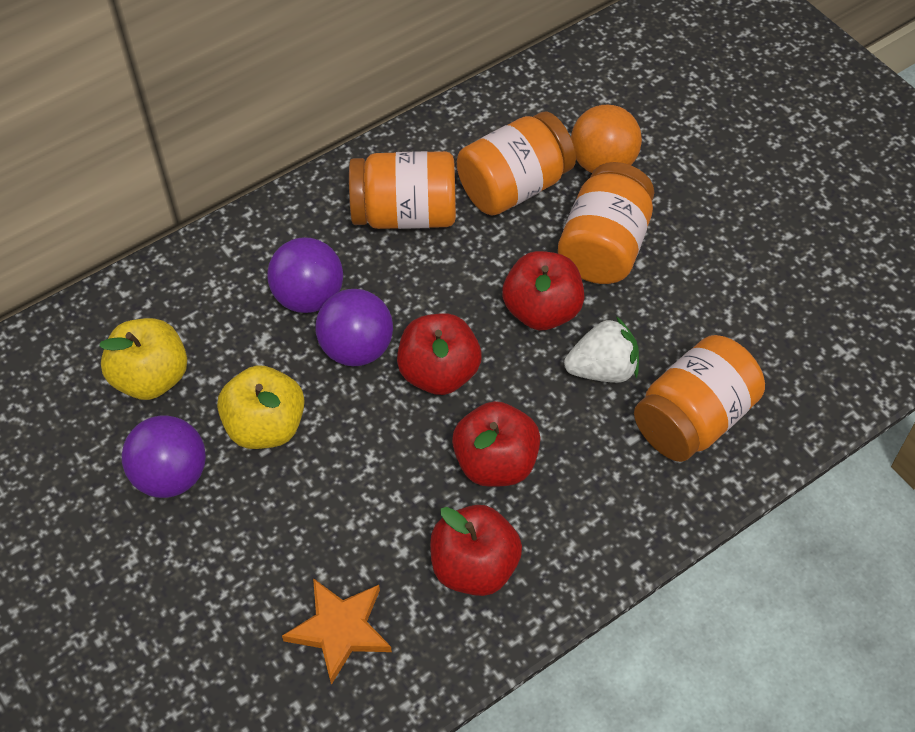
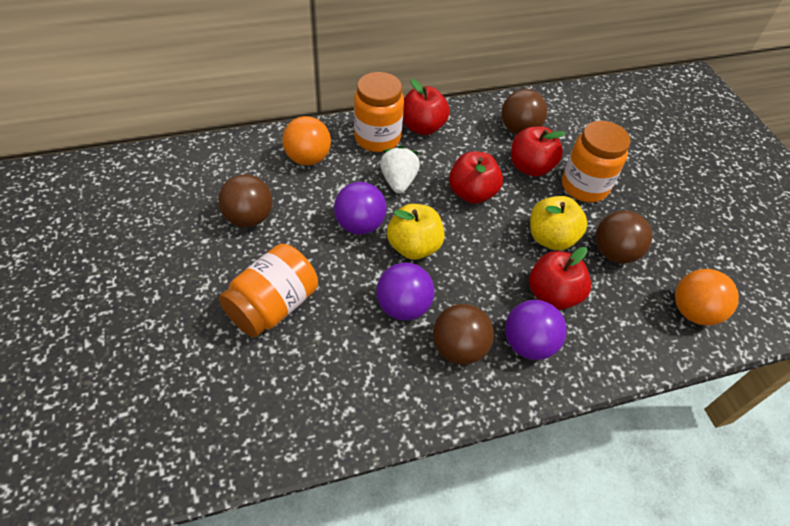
brown ball: 0 -> 4
orange ball: 1 -> 2
orange jar: 4 -> 3
orange star: 1 -> 0

